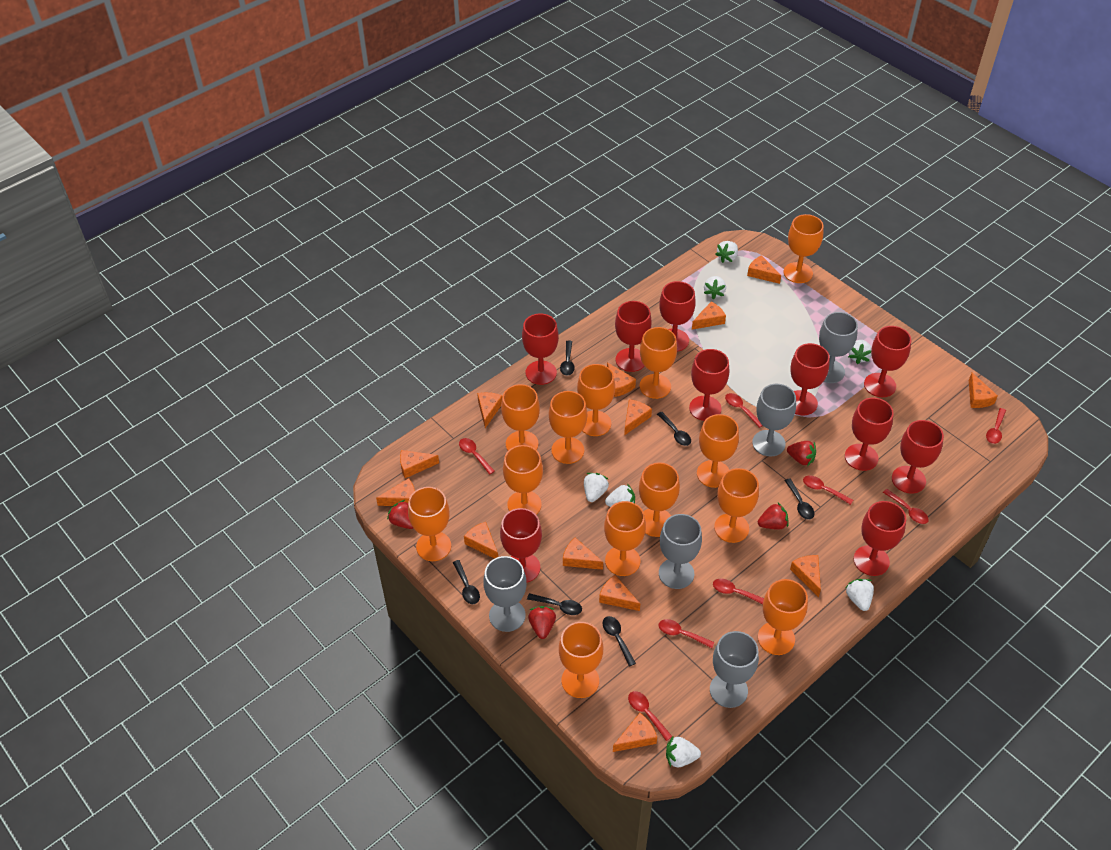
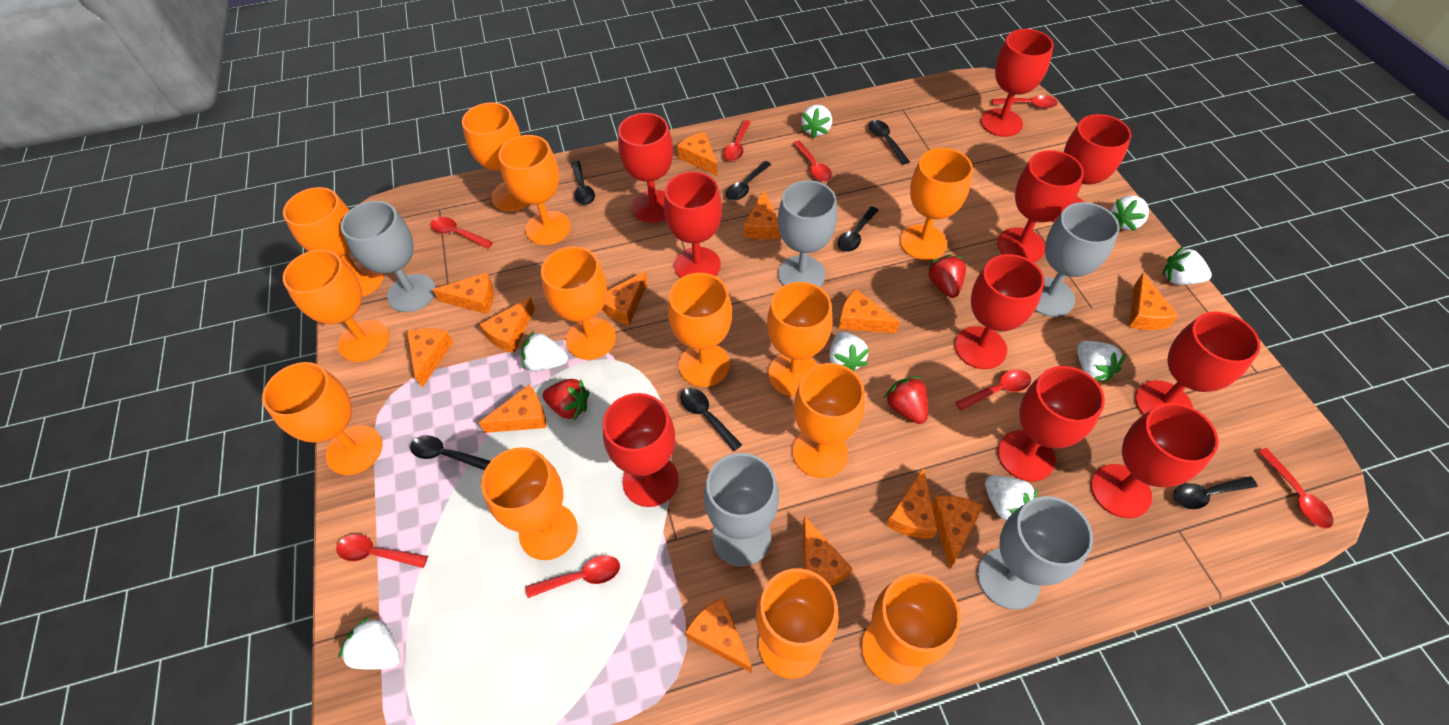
black spoon: 6 -> 7
red strawberry: 4 -> 3
white strawberry: 7 -> 8

